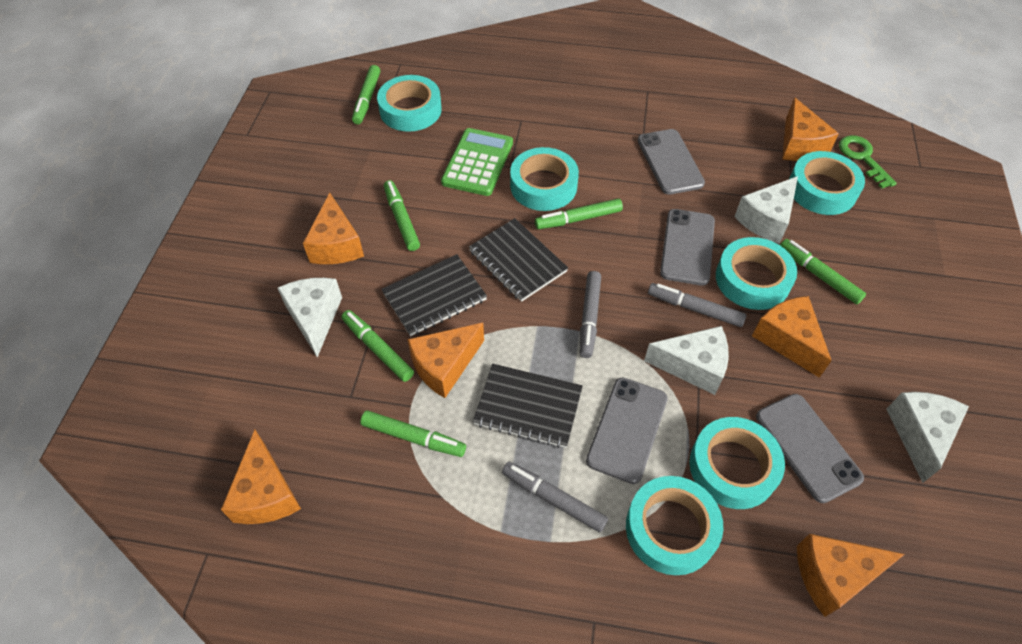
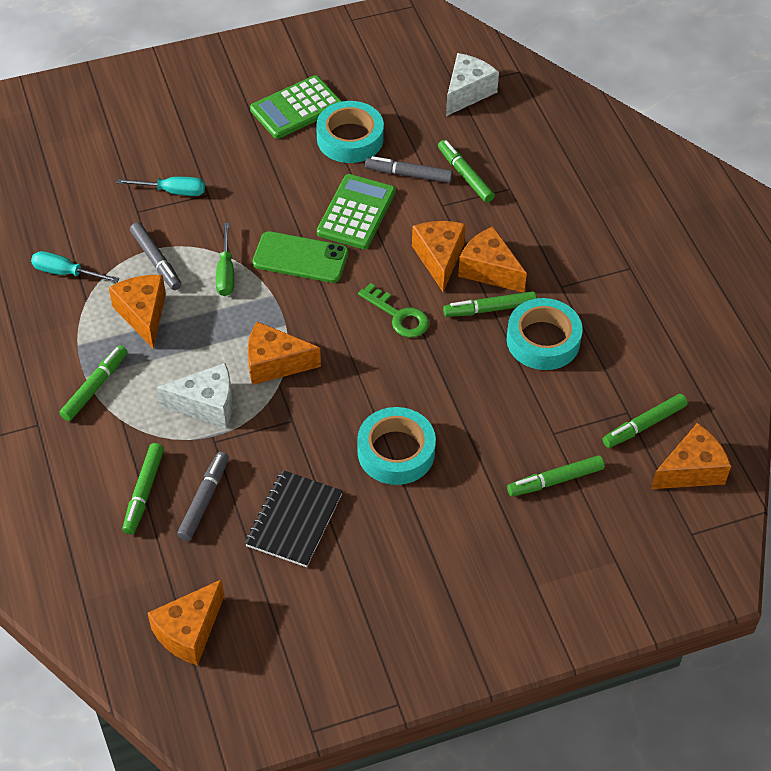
black notebook: 3 -> 1
green calculator: 1 -> 2
green phone: 0 -> 1
green screwdriver: 0 -> 1
grey phone: 4 -> 0
turquoise screwdriver: 0 -> 2
turquoise tape: 6 -> 3
white cheese: 4 -> 2

